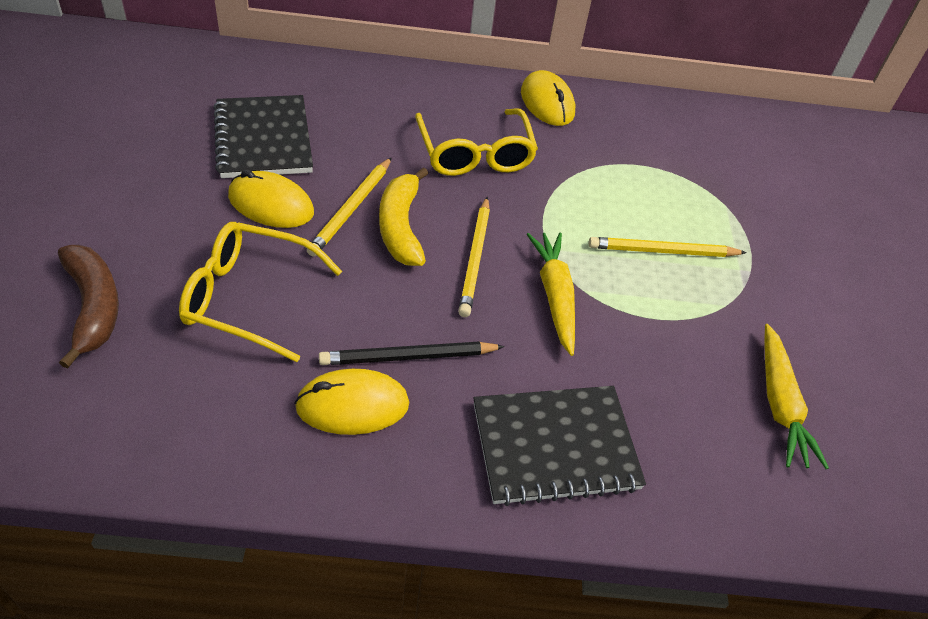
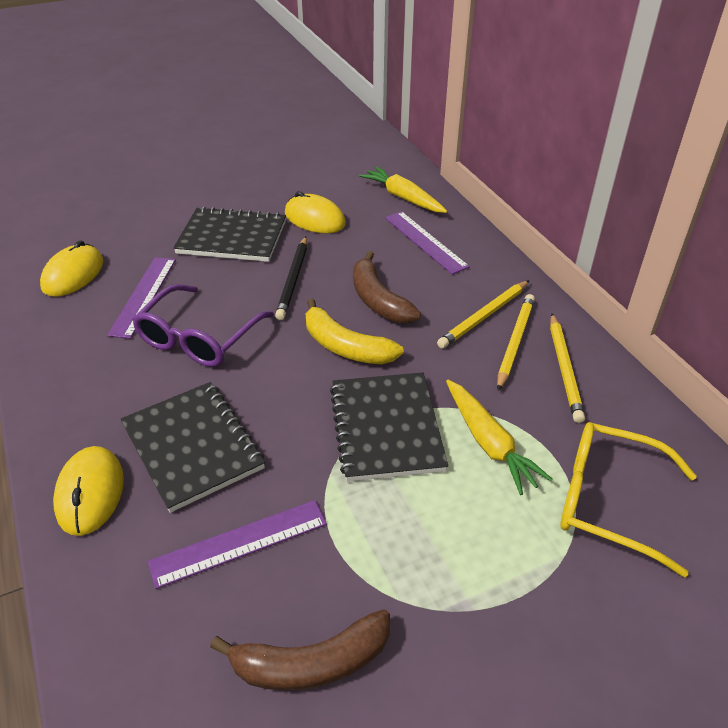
black notebook: 2 -> 3
brown banana: 1 -> 2
purple glasses: 0 -> 1
purple ruler: 0 -> 3
yellow glasses: 2 -> 1

